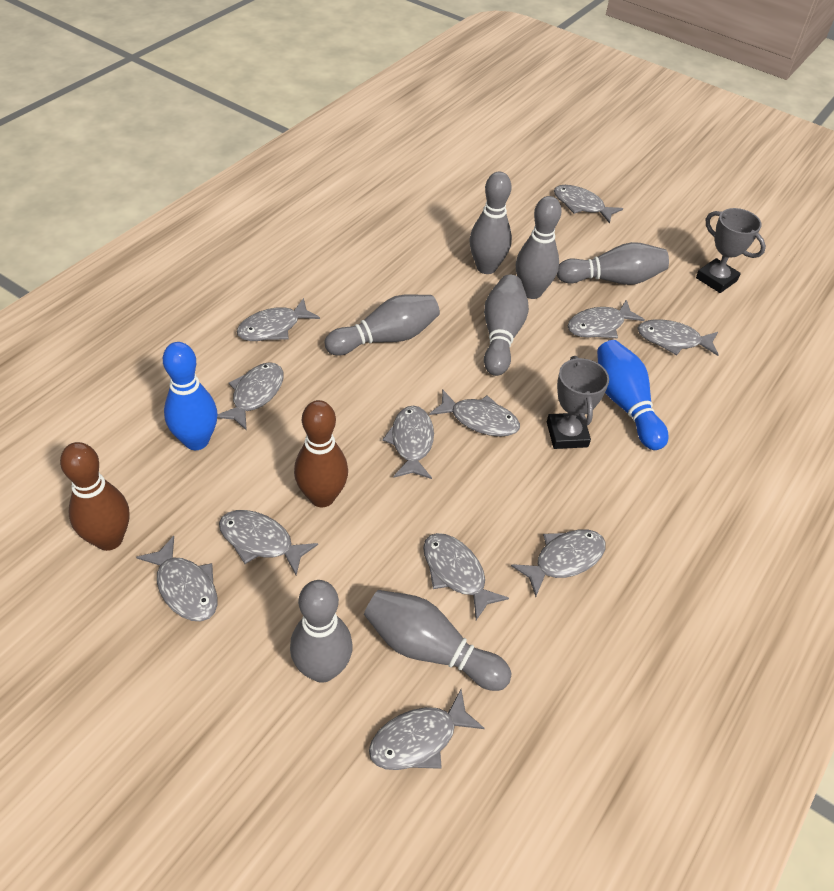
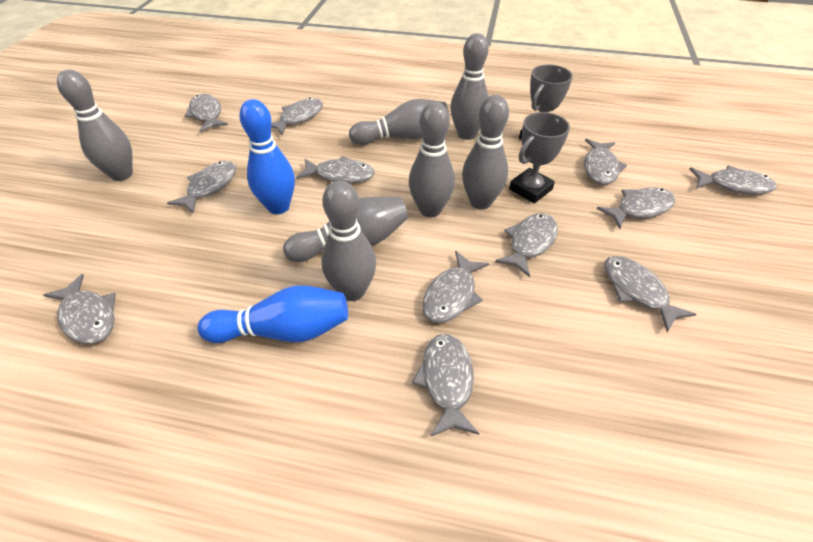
brown bowling pin: 2 -> 0

